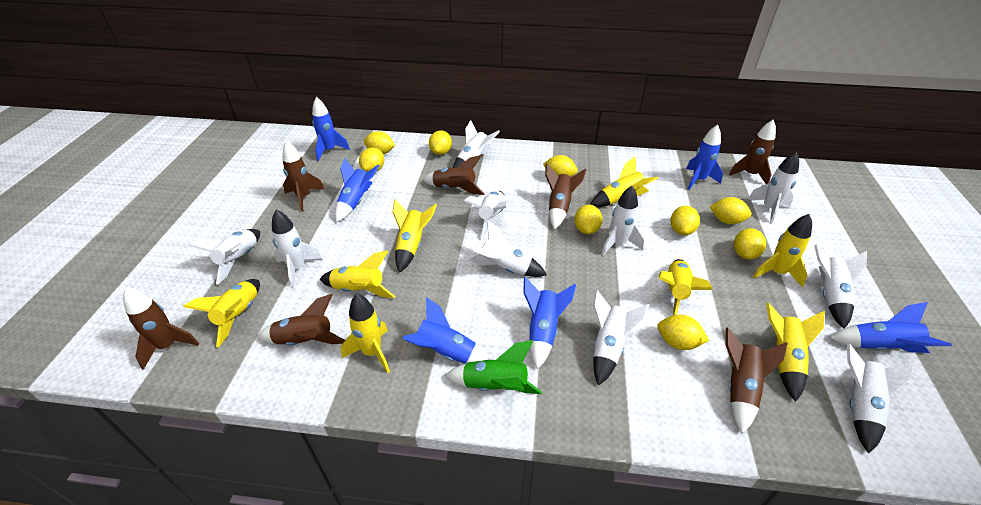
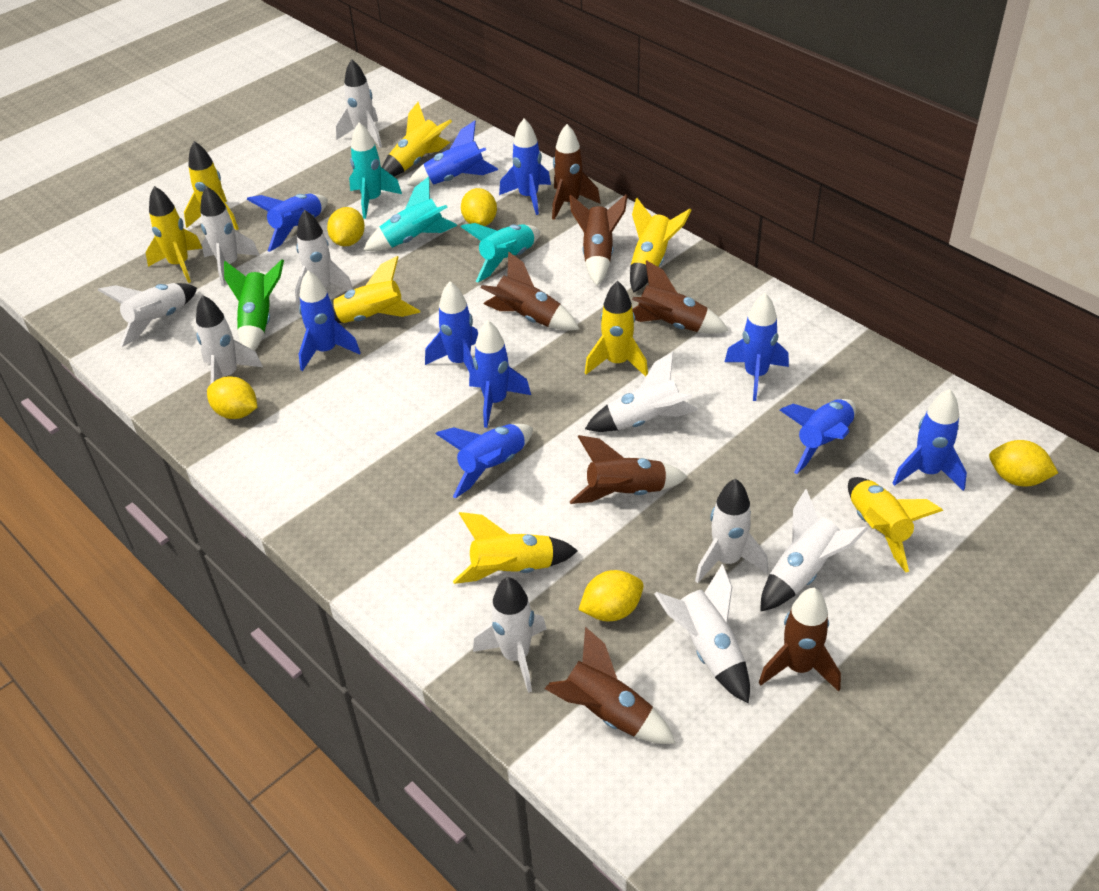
blue rocket: 6 -> 10
turquoise rocket: 0 -> 3
yellow lemon: 9 -> 5

